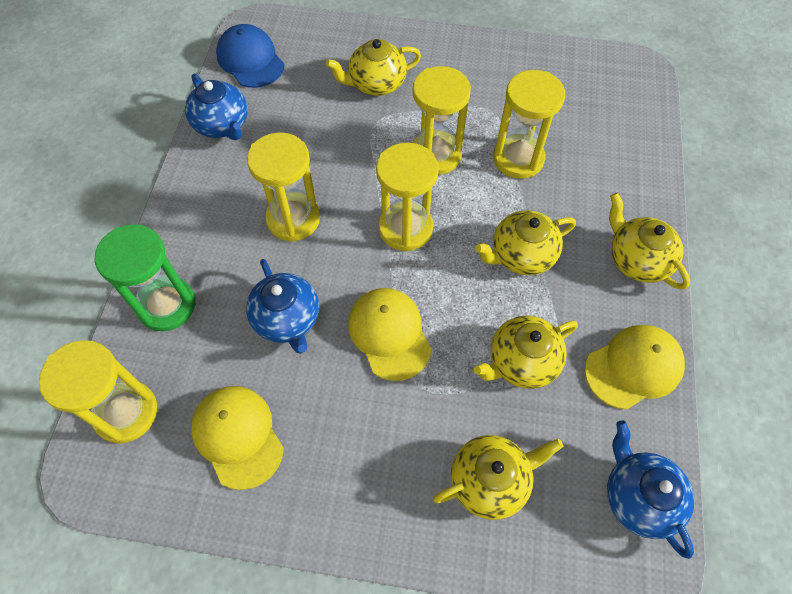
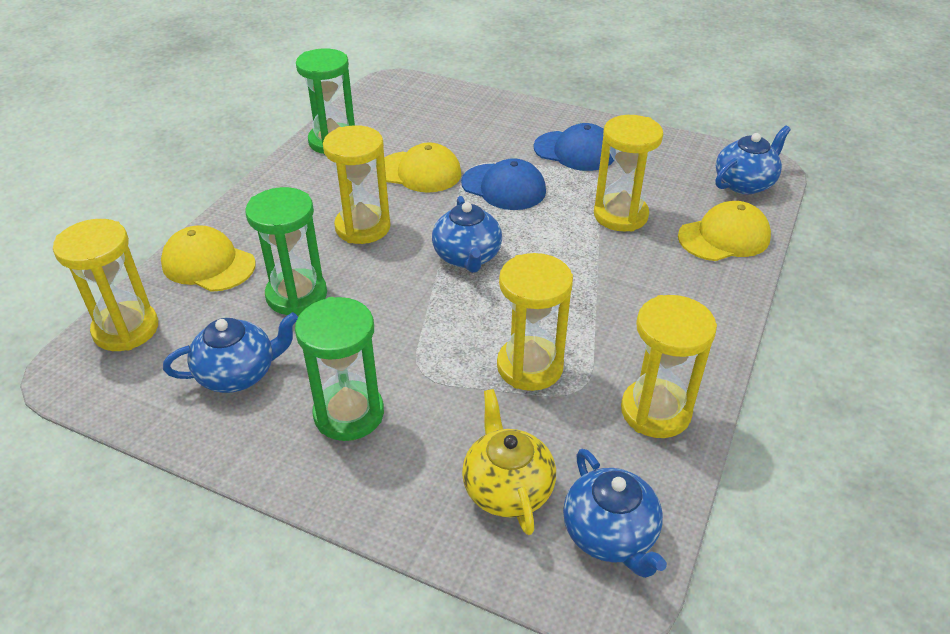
blue cap: 1 -> 2
blue teapot: 3 -> 4
green hourglass: 1 -> 3
yellow teapot: 5 -> 1

